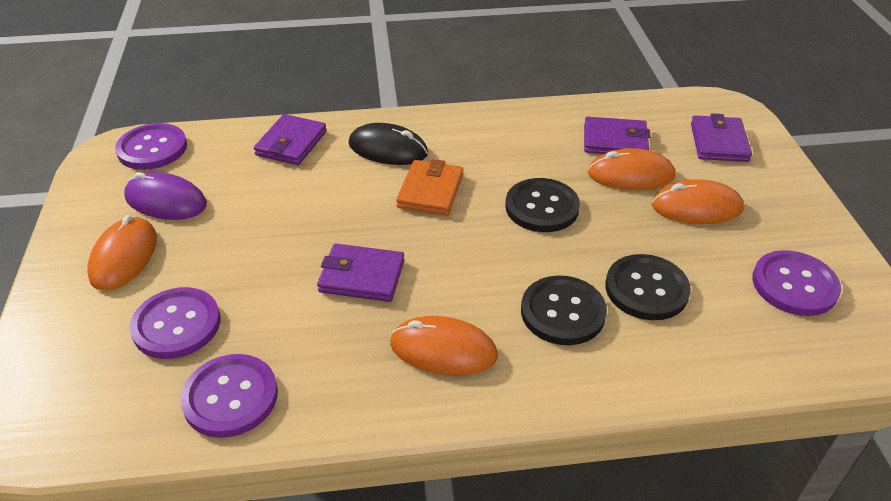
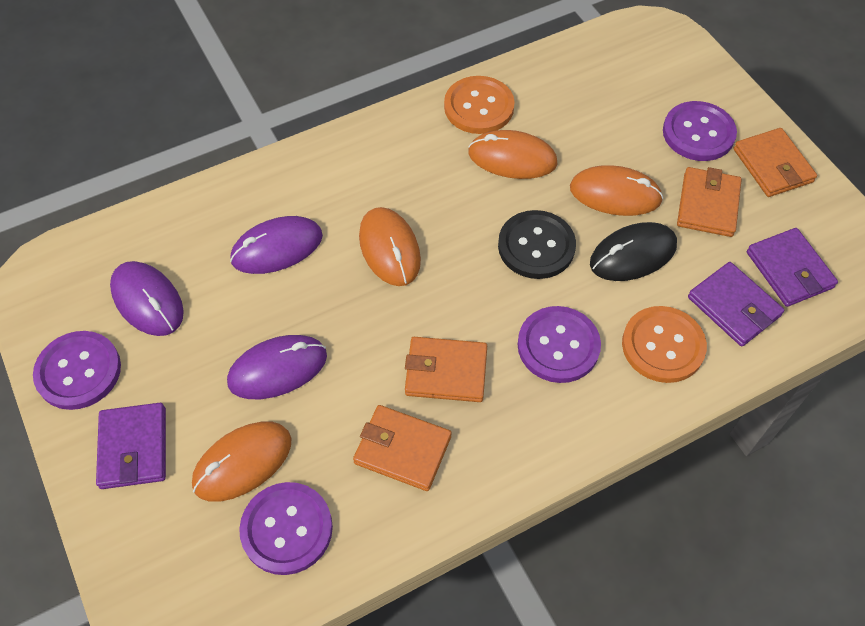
black button: 3 -> 1
orange button: 0 -> 2
orange wallet: 1 -> 4
purple mouse: 1 -> 3
purple wallet: 4 -> 3

